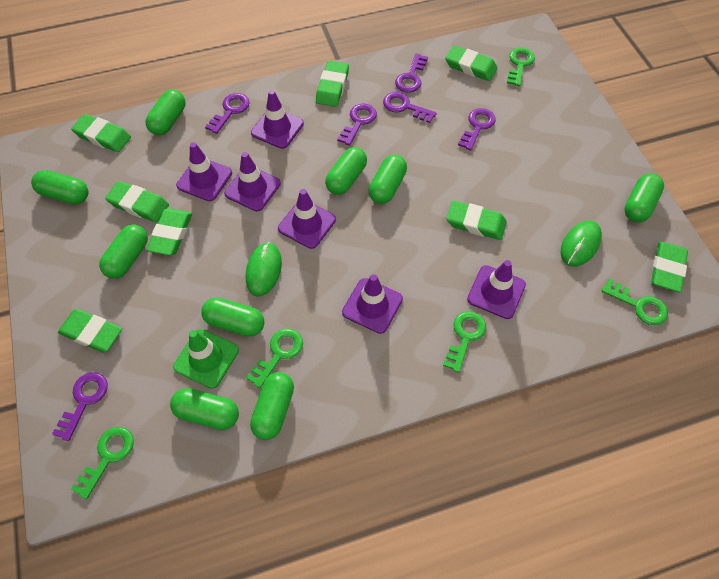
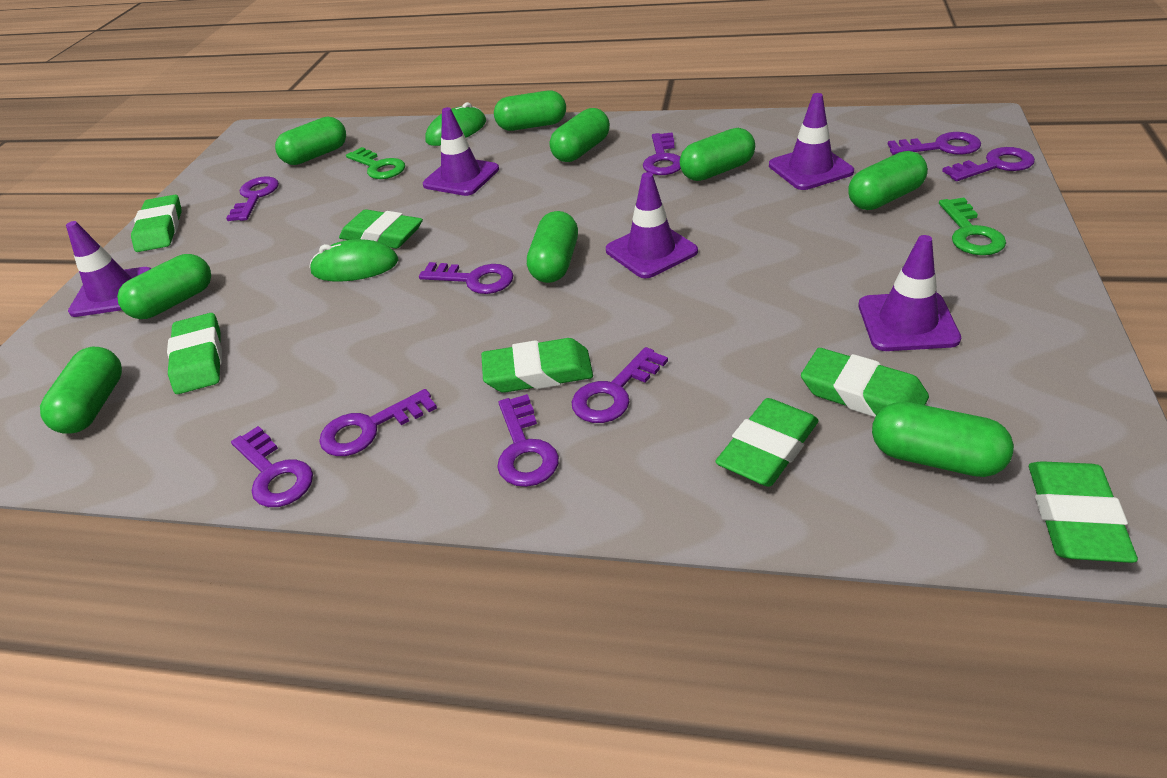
green eraser: 8 -> 7
green key: 5 -> 2
green traffic cone: 1 -> 0
purple key: 6 -> 9
purple traffic cone: 6 -> 5

